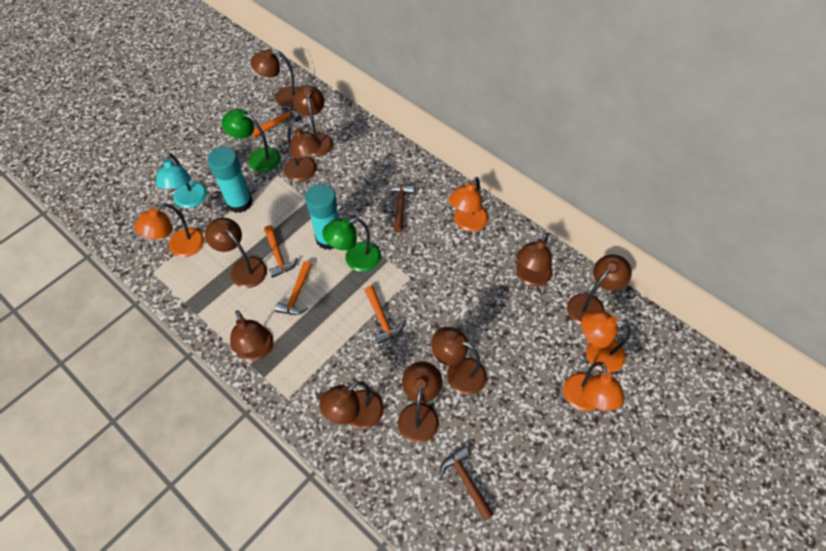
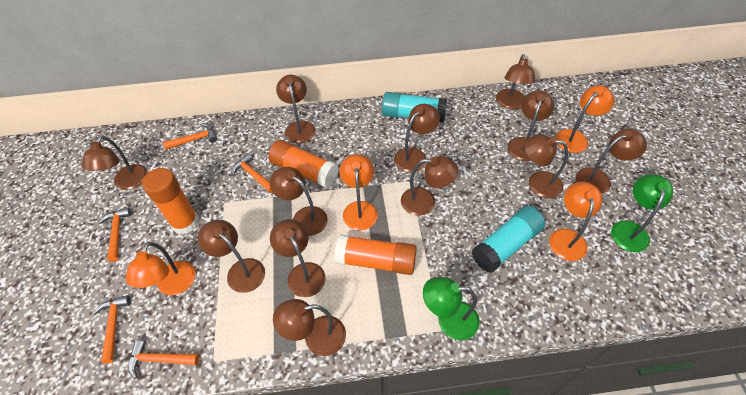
brown hammer: 2 -> 0
brown lamp: 10 -> 12
orange glue stick: 0 -> 3
orange hammer: 4 -> 5
turquoise lamp: 1 -> 0

